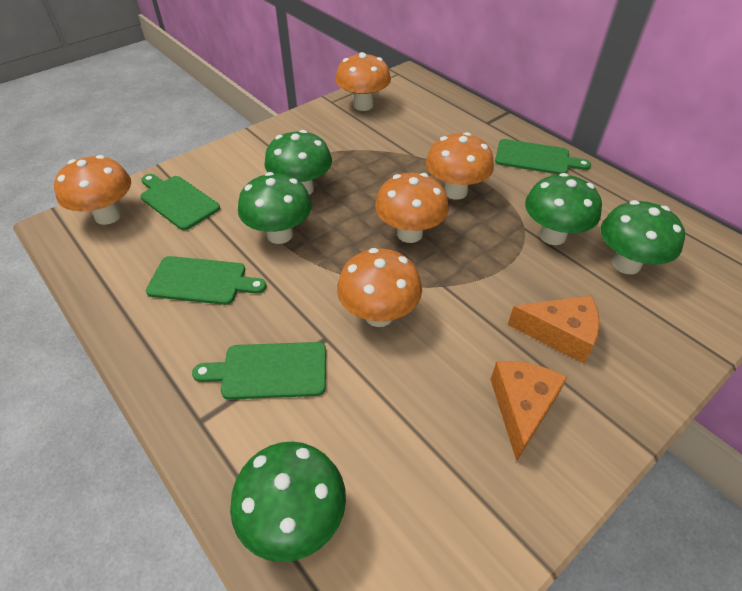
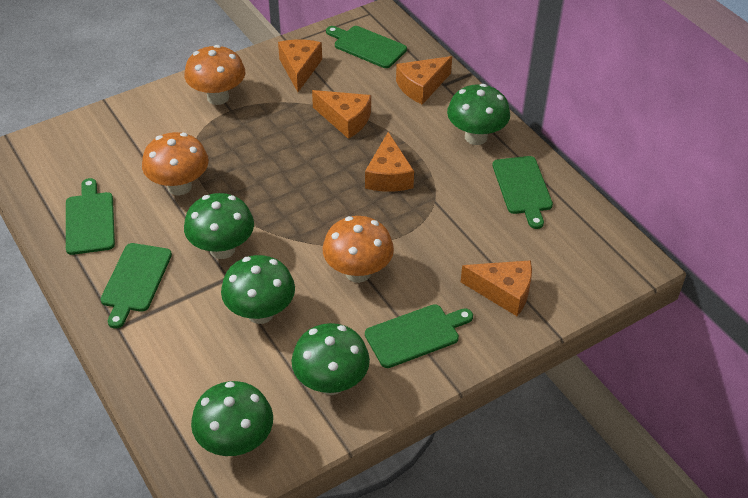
green cutting board: 4 -> 5
orange cheese: 2 -> 5
orange mushroom: 5 -> 3

